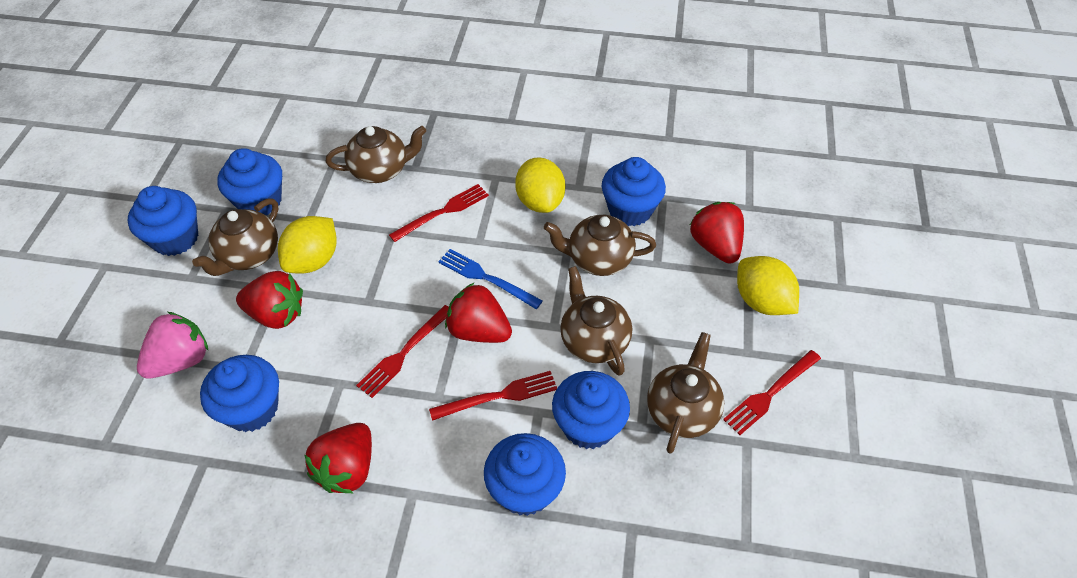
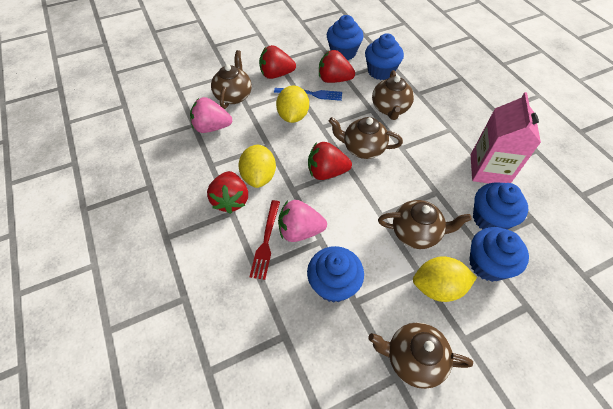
blue cupcake: 6 -> 5
pink carton: 0 -> 1
pink strawberry: 1 -> 2
red fork: 4 -> 1

